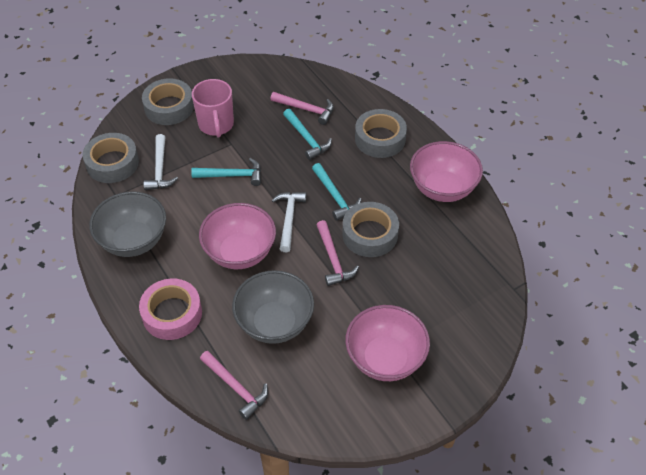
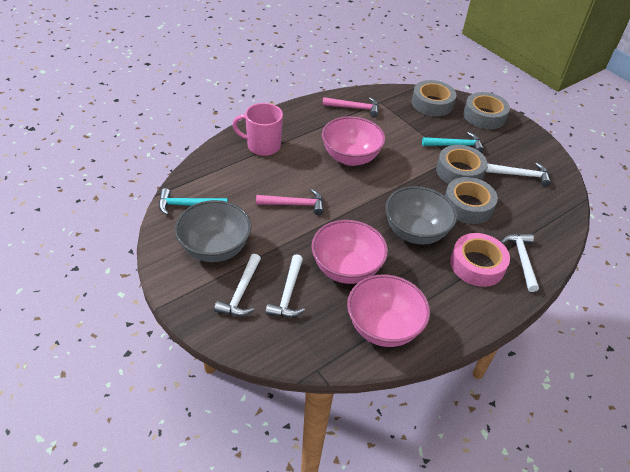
pink hammer: 3 -> 2
turquoise hammer: 3 -> 2
white hammer: 2 -> 4

